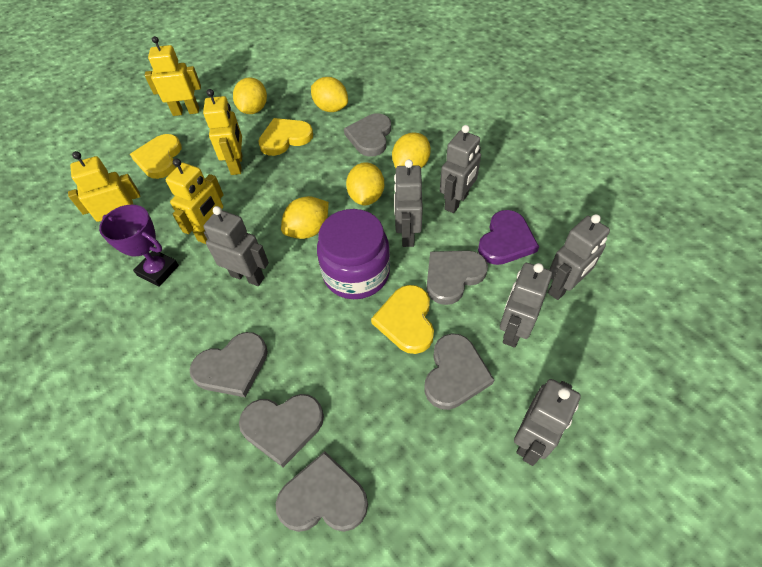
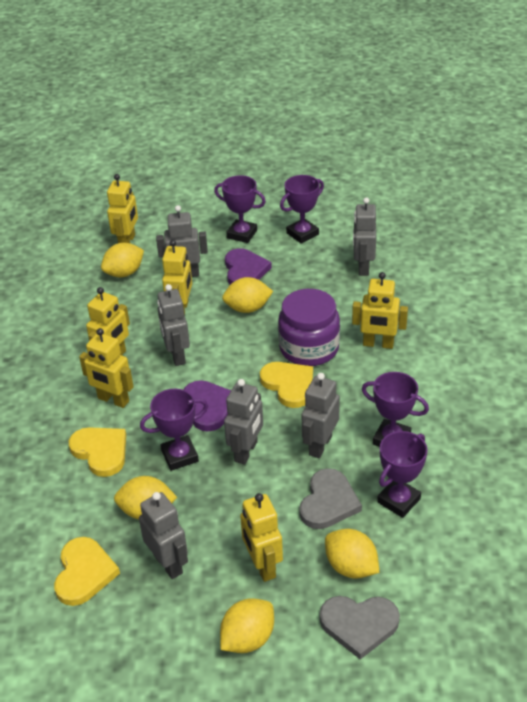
grey heart: 6 -> 2
purple heart: 1 -> 2
purple trophy: 1 -> 5
yellow robot: 4 -> 6

